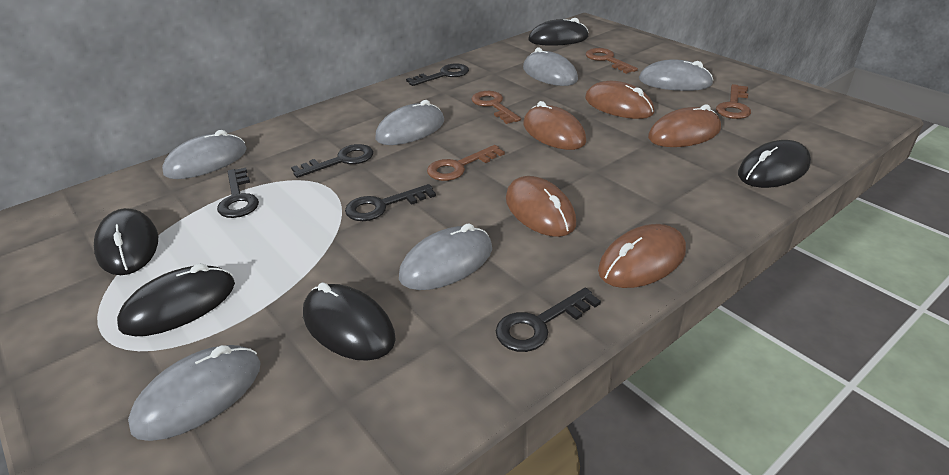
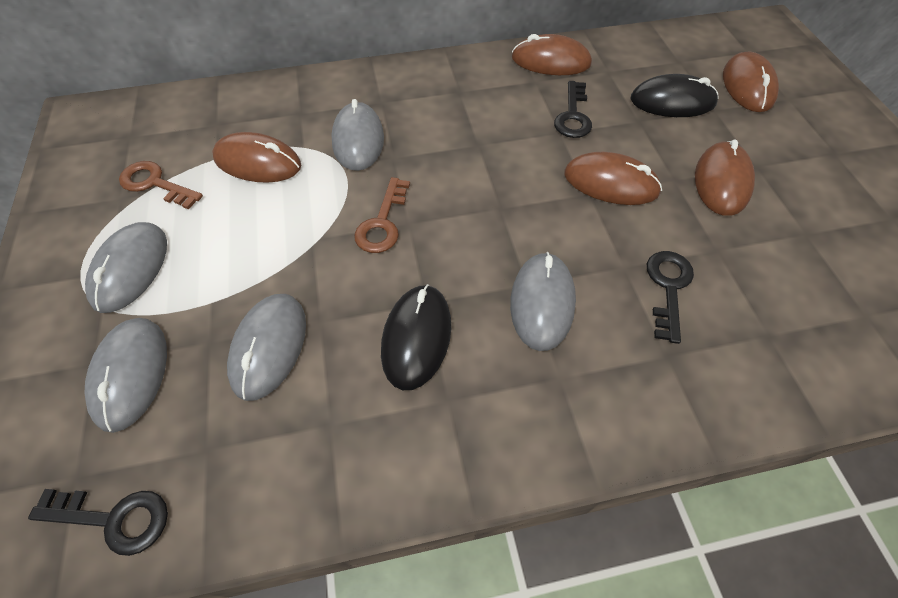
black key: 5 -> 3
black mouse: 5 -> 2
brown key: 4 -> 2
grey mouse: 6 -> 5

